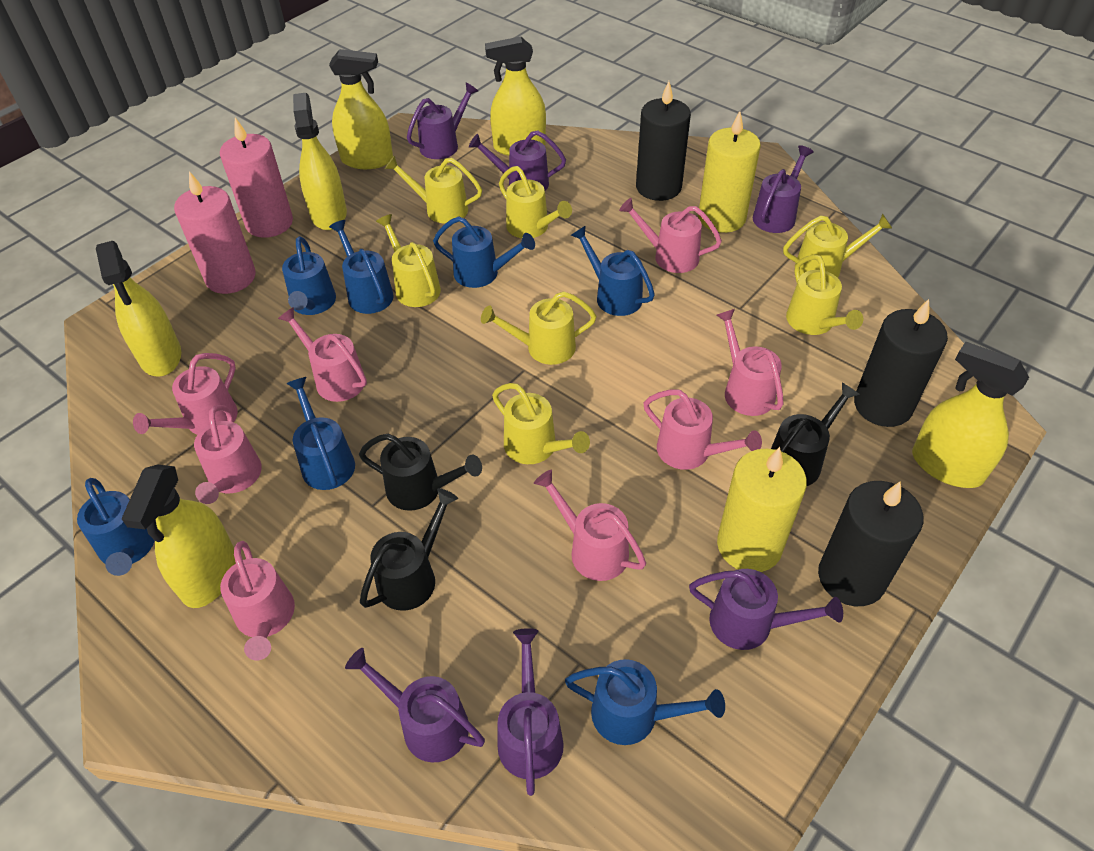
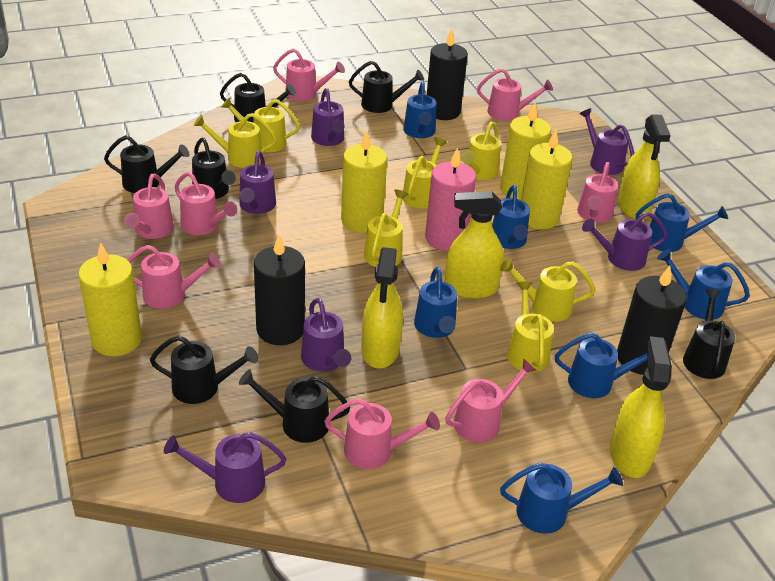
black watering can: 3 -> 7
pink candle: 2 -> 1
yellow candle: 2 -> 4
yellow spray bottle: 6 -> 4

